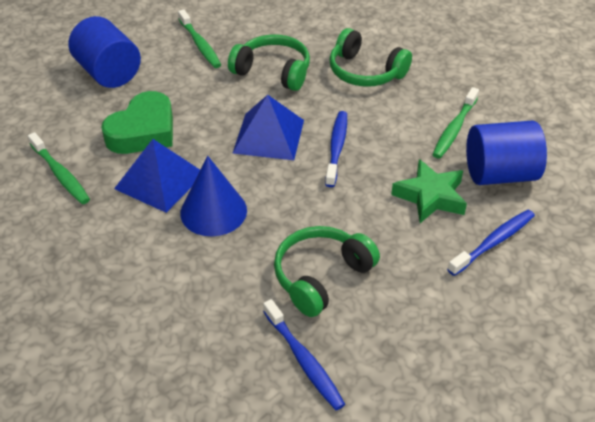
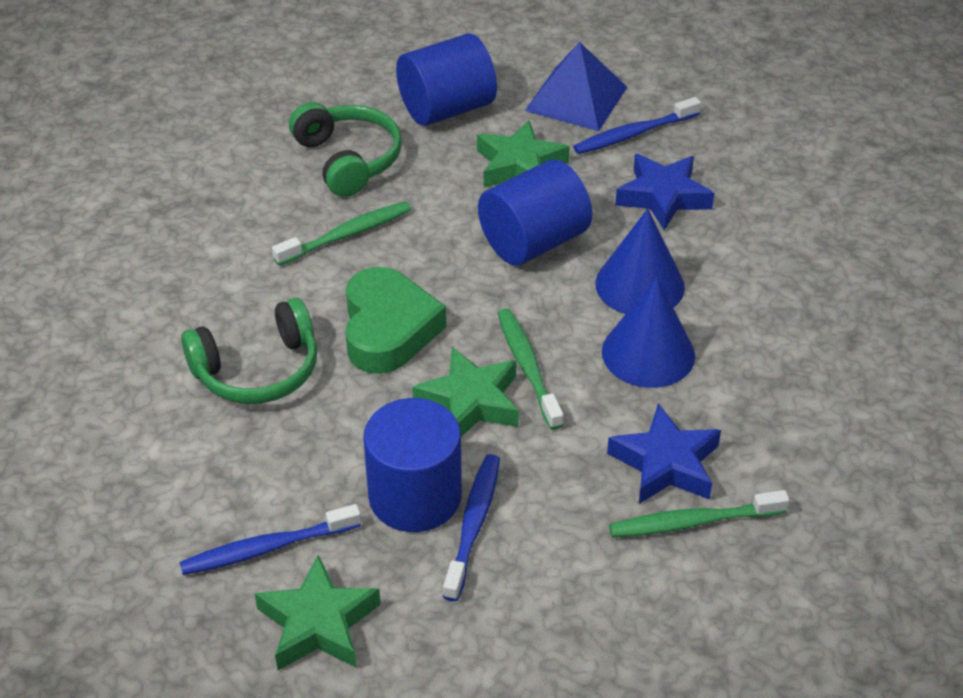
blue cone: 1 -> 2
blue cylinder: 2 -> 3
blue pyramid: 2 -> 1
blue star: 0 -> 2
green headphones: 3 -> 2
green star: 1 -> 3

